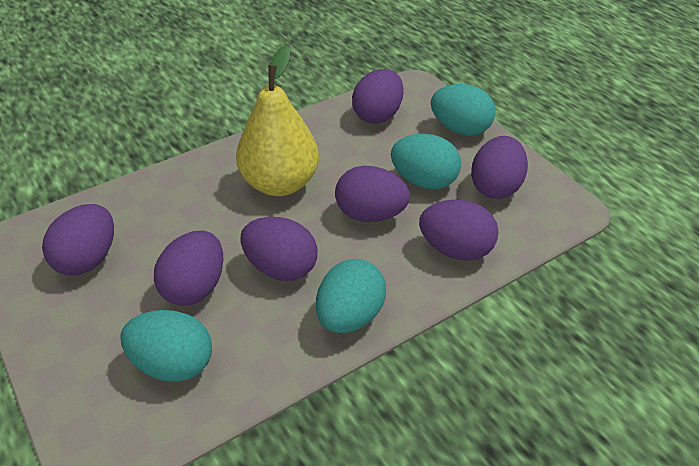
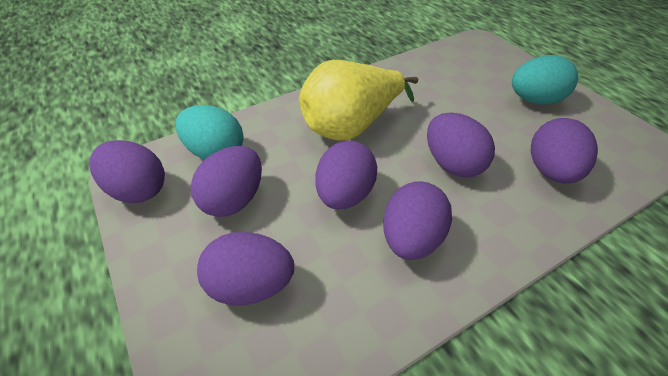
turquoise egg: 4 -> 2

